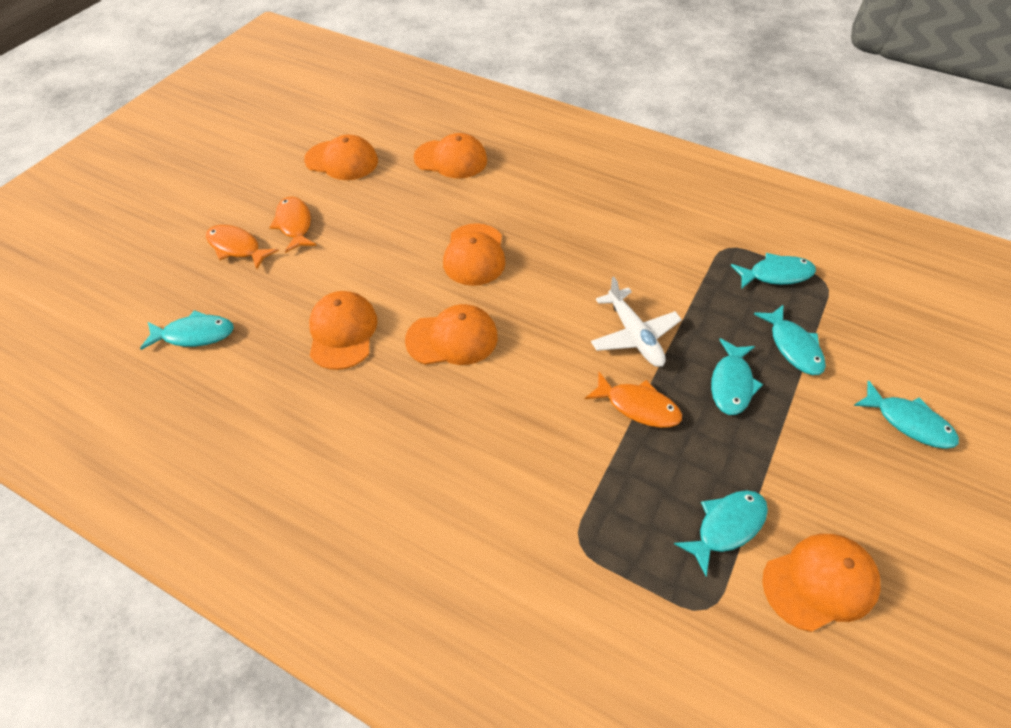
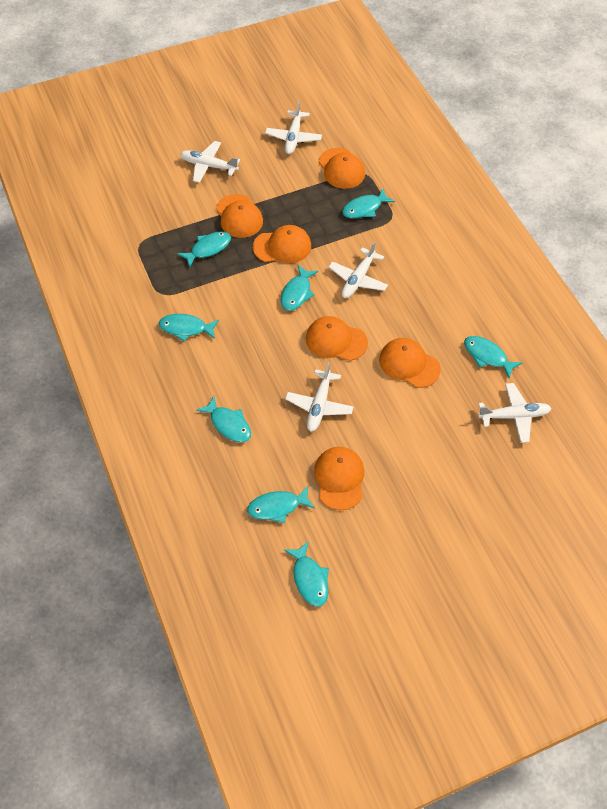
orange fish: 3 -> 0
turquoise fish: 6 -> 8
white plane: 1 -> 5

